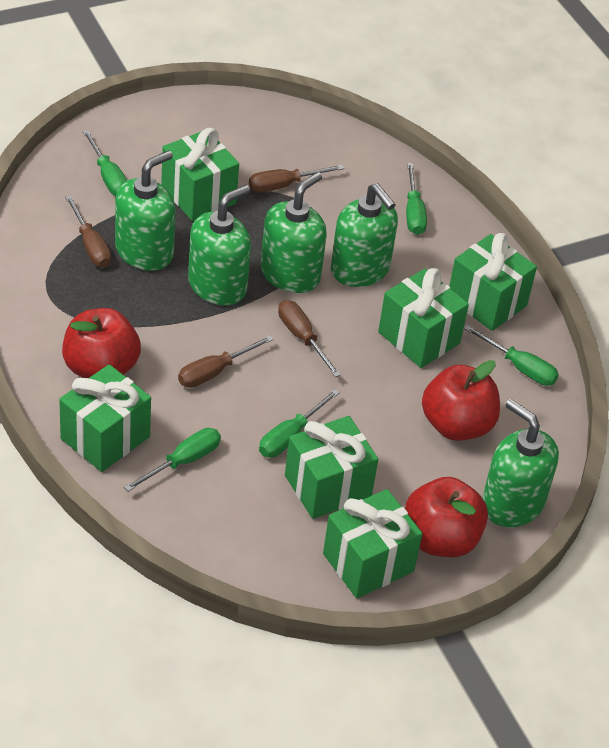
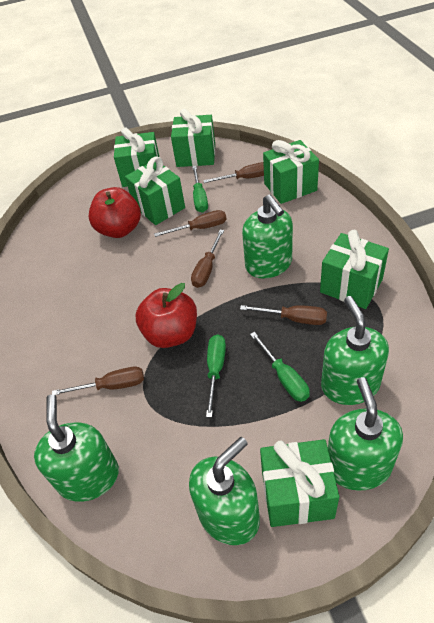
brown screwdriver: 4 -> 5
green screwdriver: 5 -> 3
red apple: 3 -> 2

